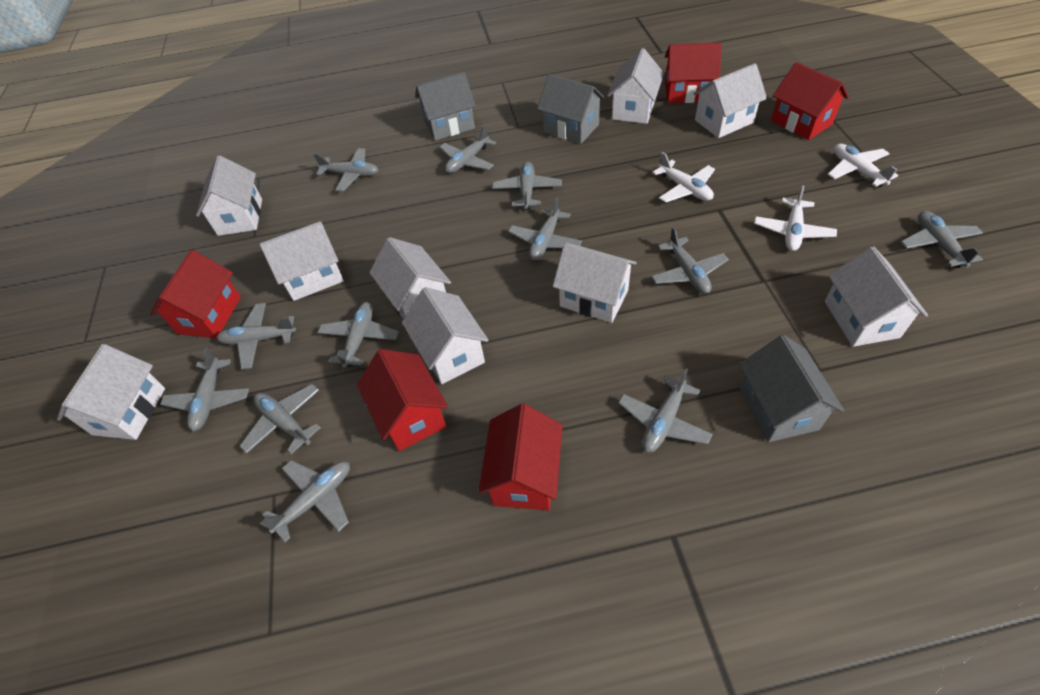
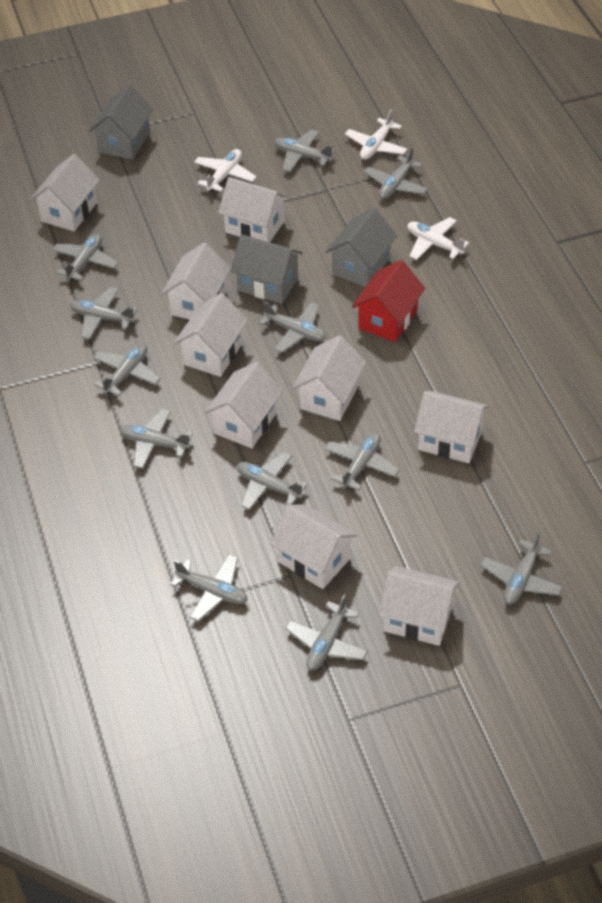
red house: 5 -> 1

